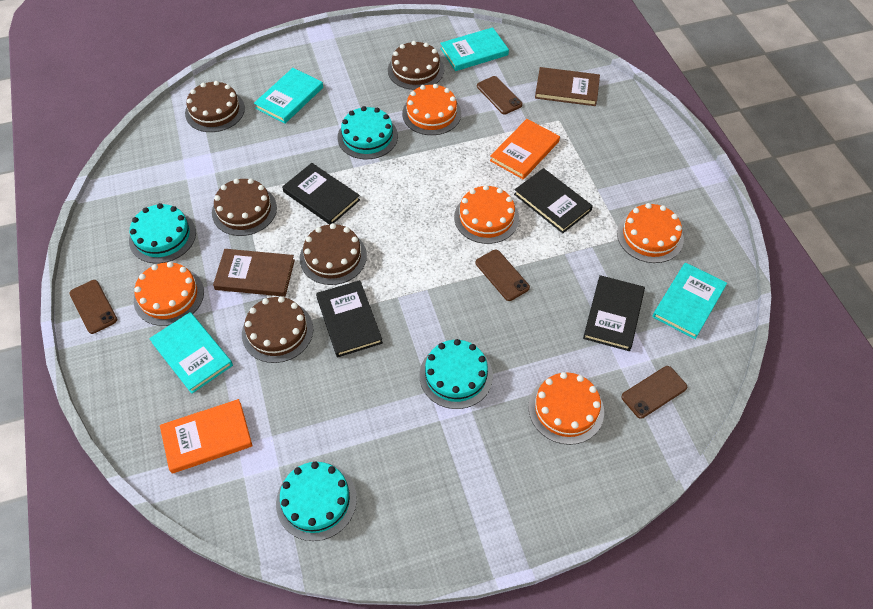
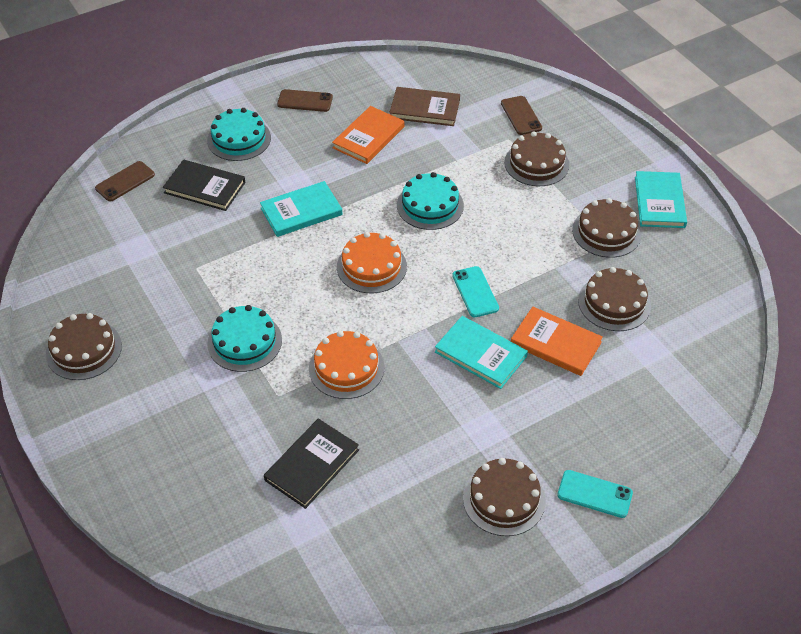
black book: 4 -> 2
brown book: 2 -> 1
brown phone: 4 -> 3
orange cake: 5 -> 2
turquoise book: 4 -> 3
turquoise cake: 4 -> 3
turquoise phone: 0 -> 2

